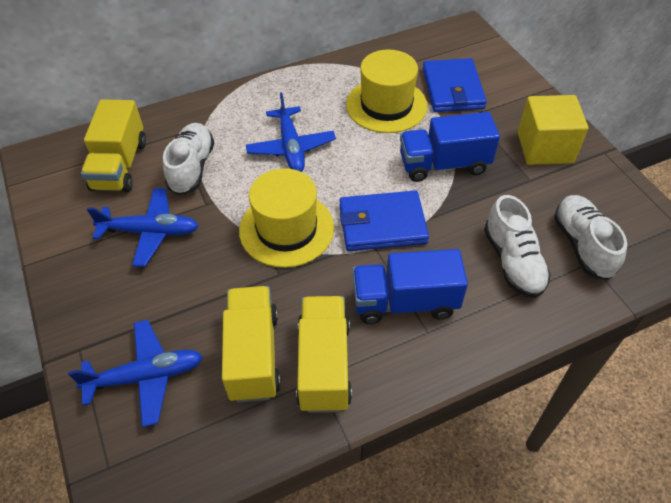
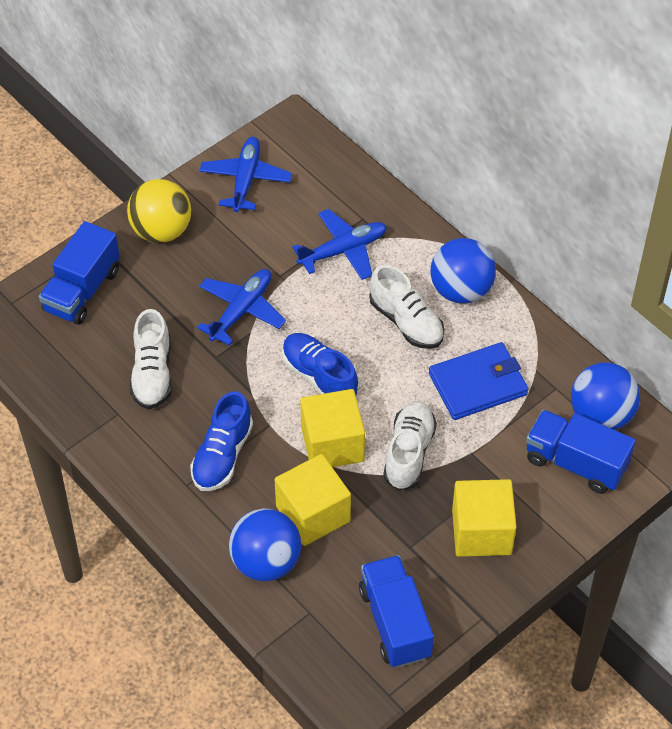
blue ball: 0 -> 3
blue shoe: 0 -> 2
blue truck: 2 -> 3
blue wallet: 2 -> 1
yellow ball: 0 -> 1
yellow cube: 1 -> 3
yellow hat: 2 -> 0
yellow truck: 3 -> 0

